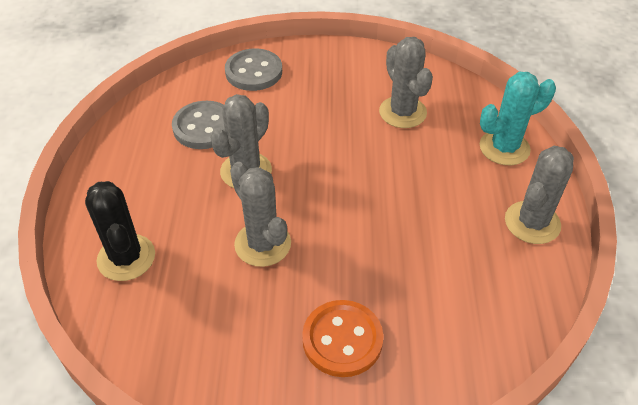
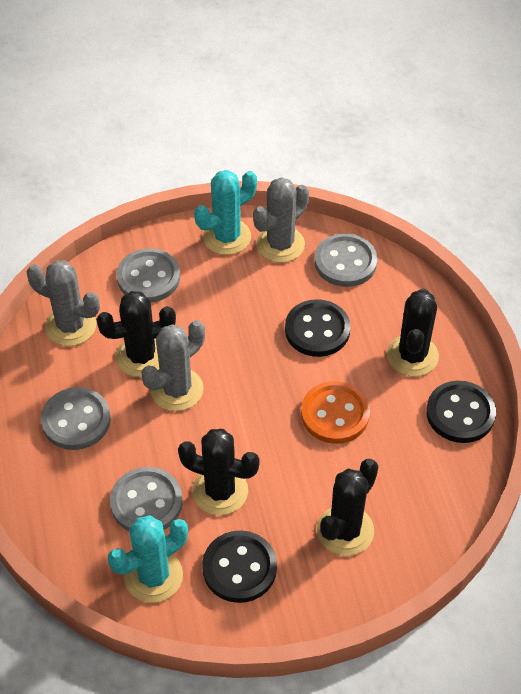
black button: 0 -> 3
black cactus: 1 -> 4
grey button: 2 -> 4
grey cactus: 4 -> 3
turquoise cactus: 1 -> 2

